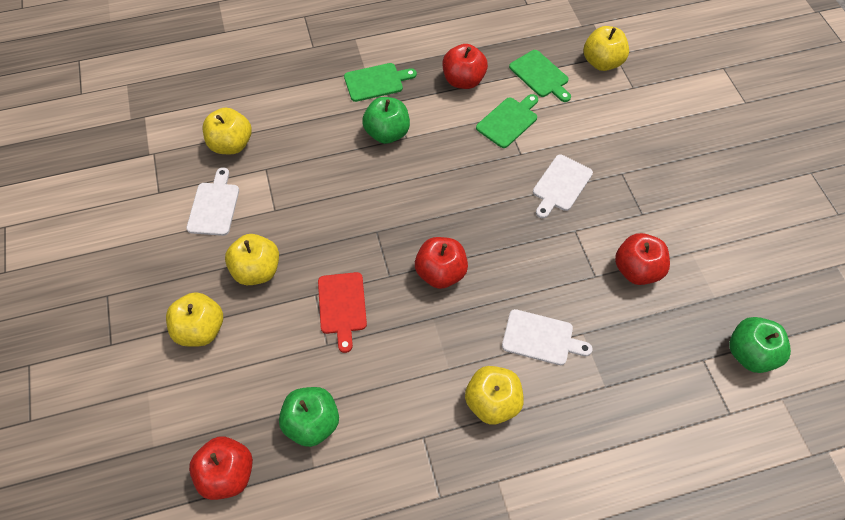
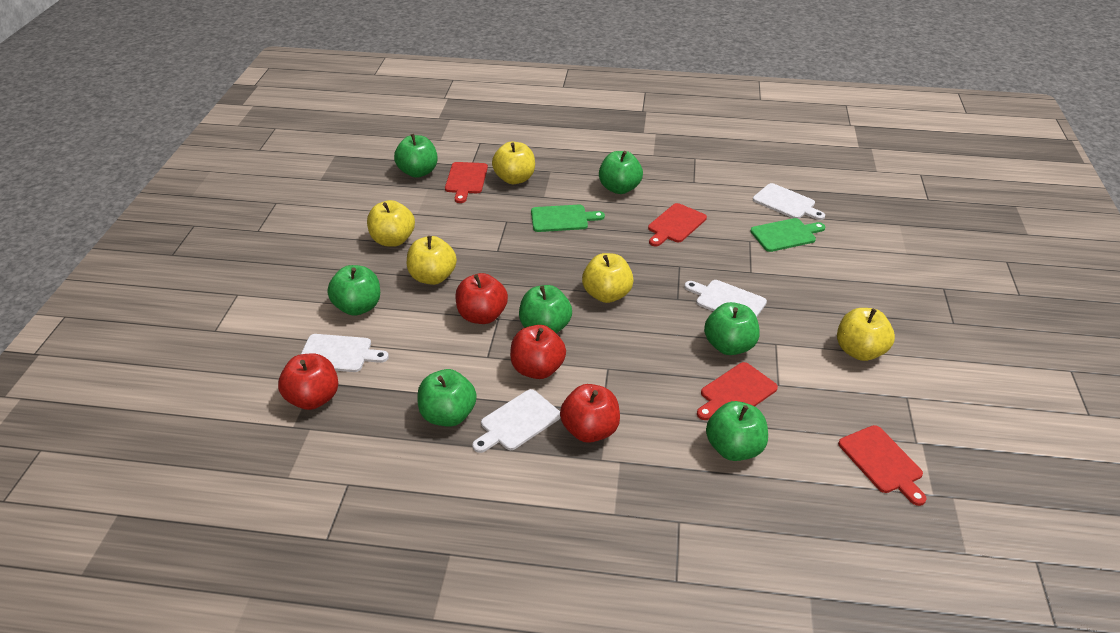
green apple: 3 -> 7
green cutting board: 3 -> 2
red cutting board: 1 -> 4
white cutting board: 3 -> 4

